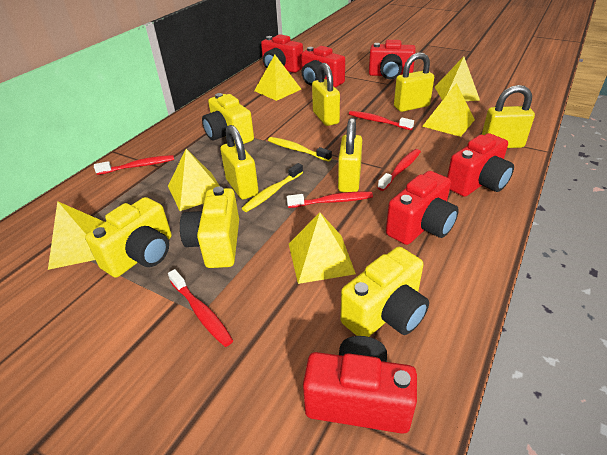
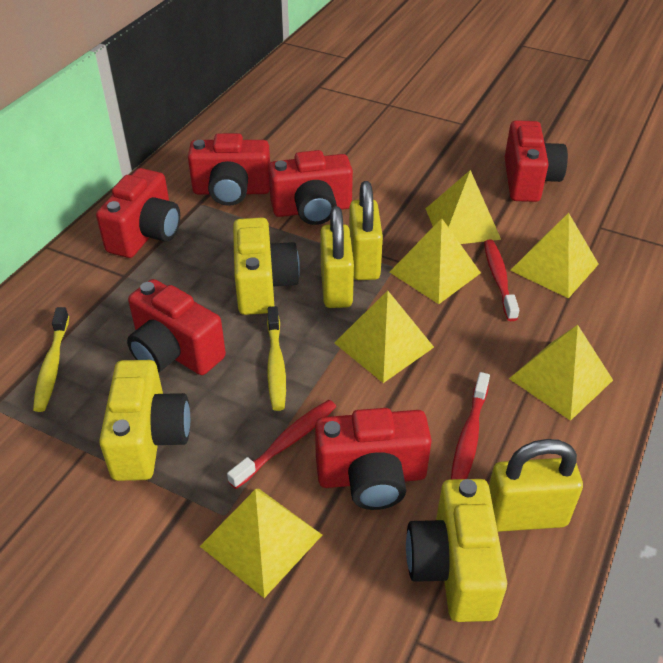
red toothbrush: 5 -> 3
yellow camera: 4 -> 3
yellow padlock: 5 -> 3

